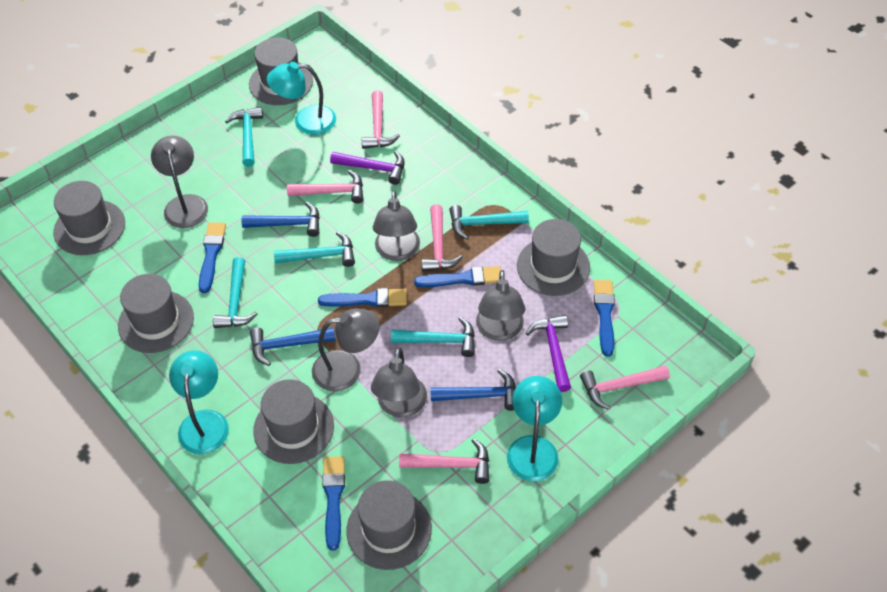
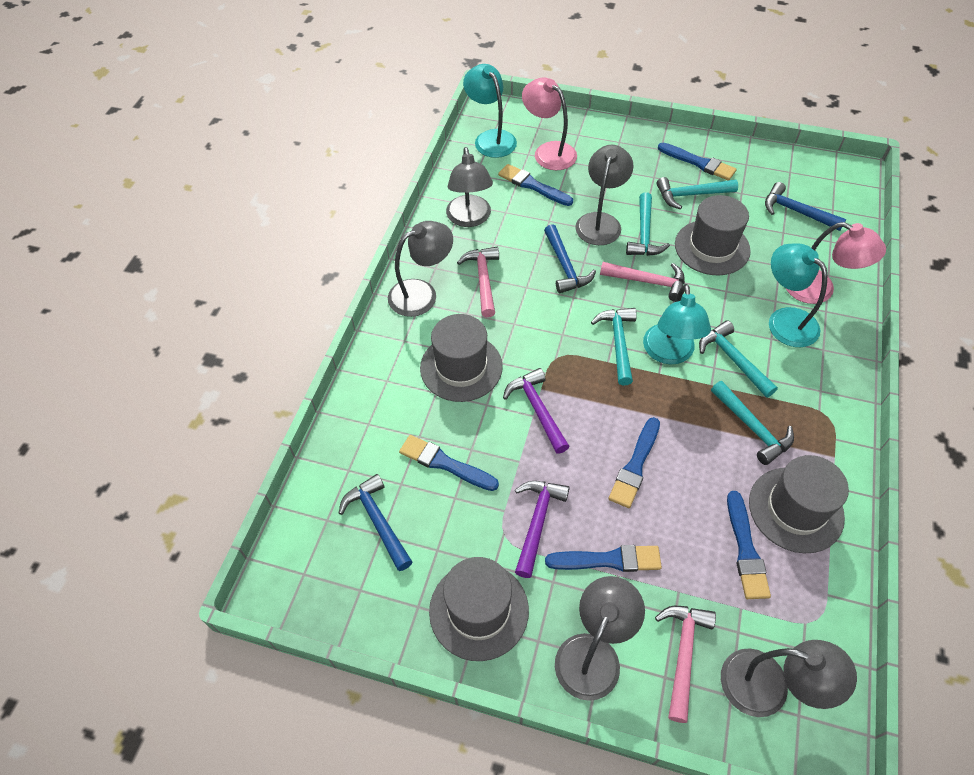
blue brush: 5 -> 6
grey hat: 6 -> 4
pink hammer: 5 -> 3
pink lamp: 0 -> 2

